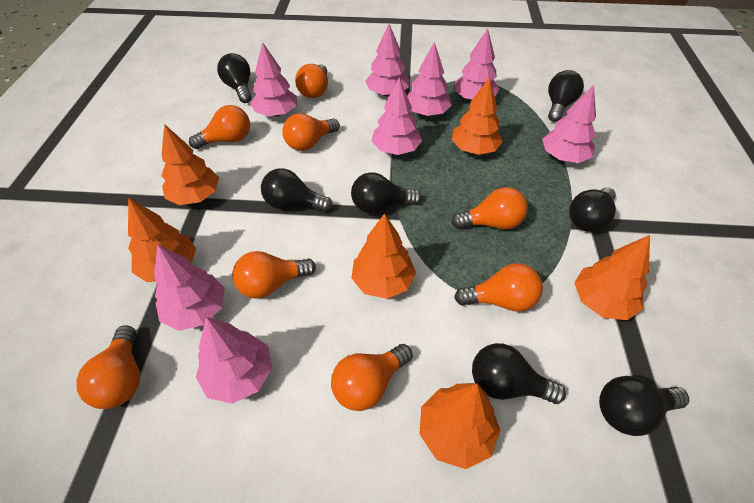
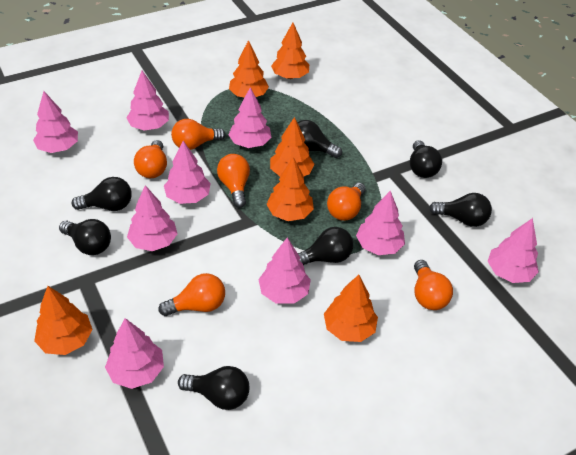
orange light bulb: 8 -> 6
pink tree: 8 -> 9

